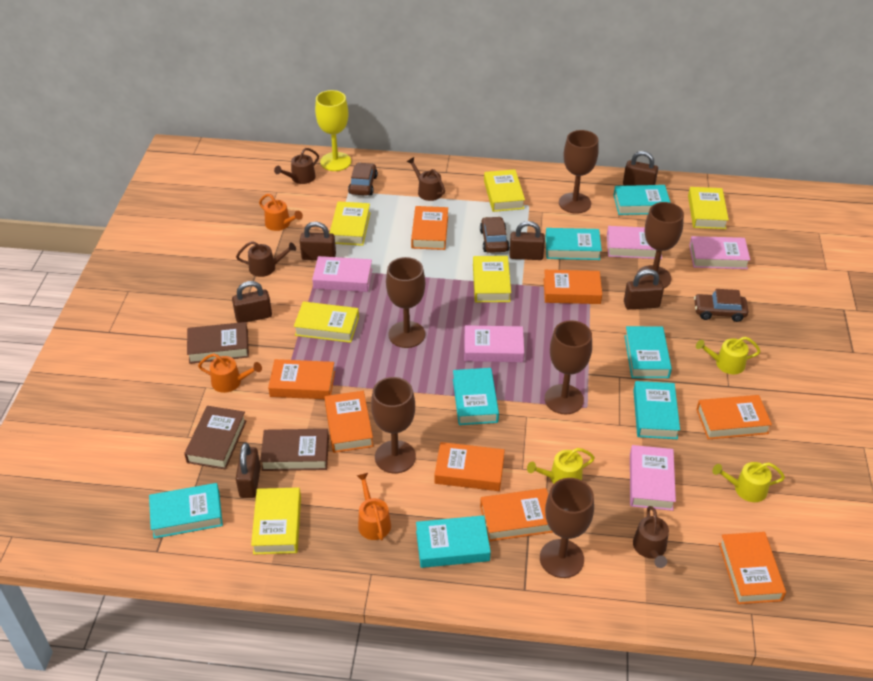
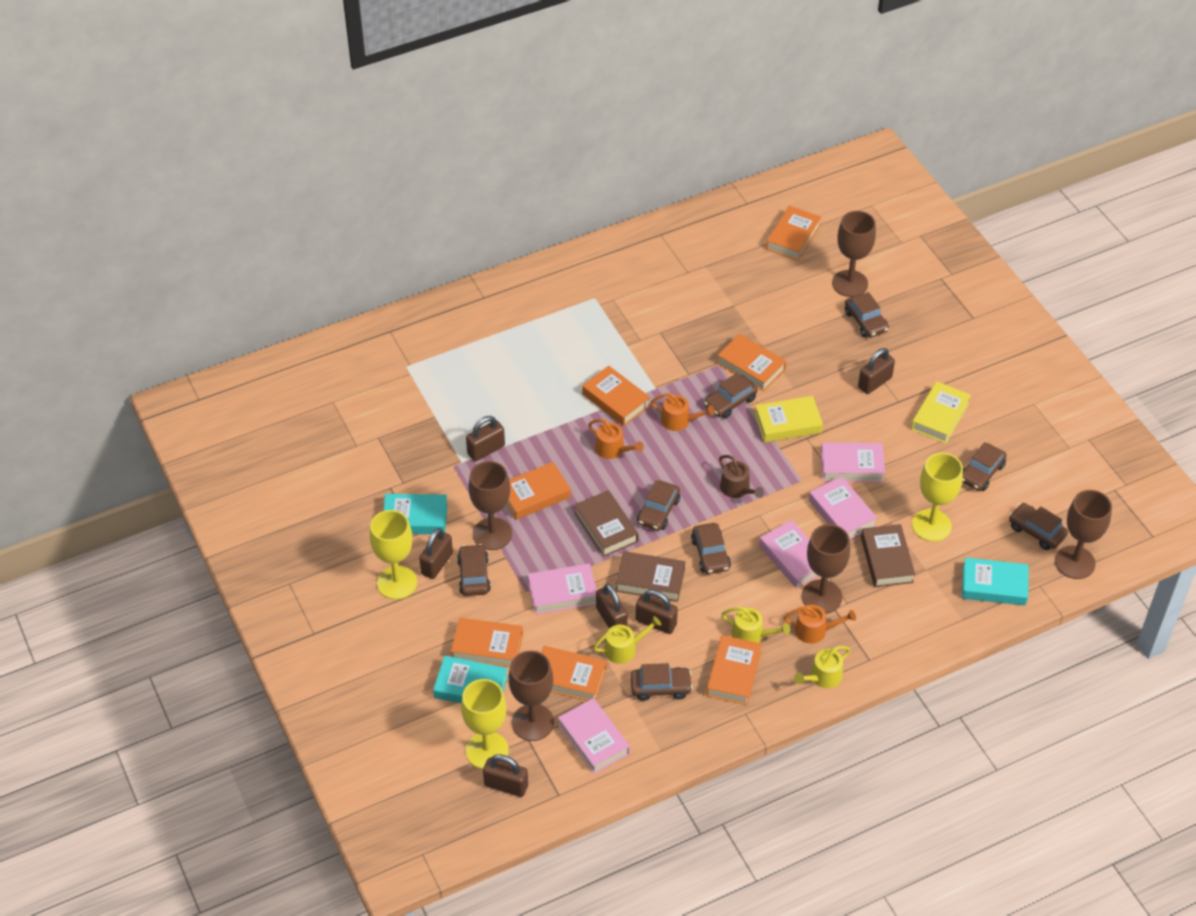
brown car: 3 -> 8
brown goblet: 6 -> 5
brown watering can: 4 -> 1
orange book: 8 -> 7
turquoise book: 7 -> 3
yellow book: 6 -> 2
yellow goblet: 1 -> 3

